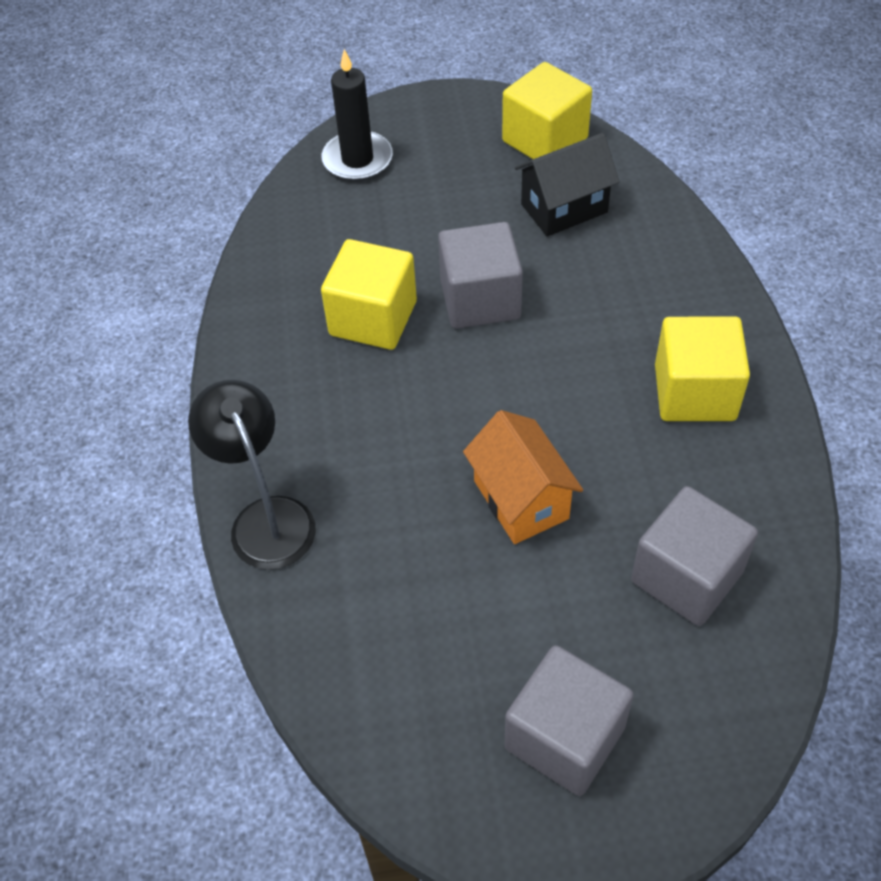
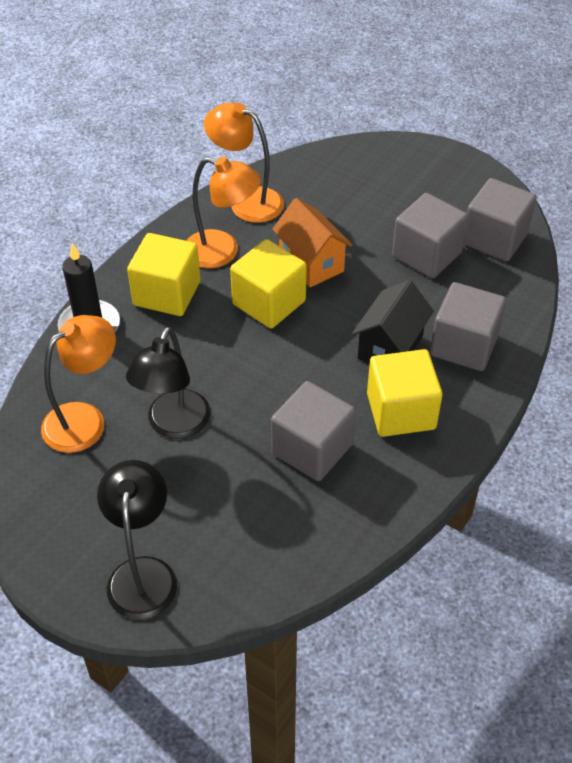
black lamp: 1 -> 2
grey cube: 3 -> 4
orange lamp: 0 -> 3

